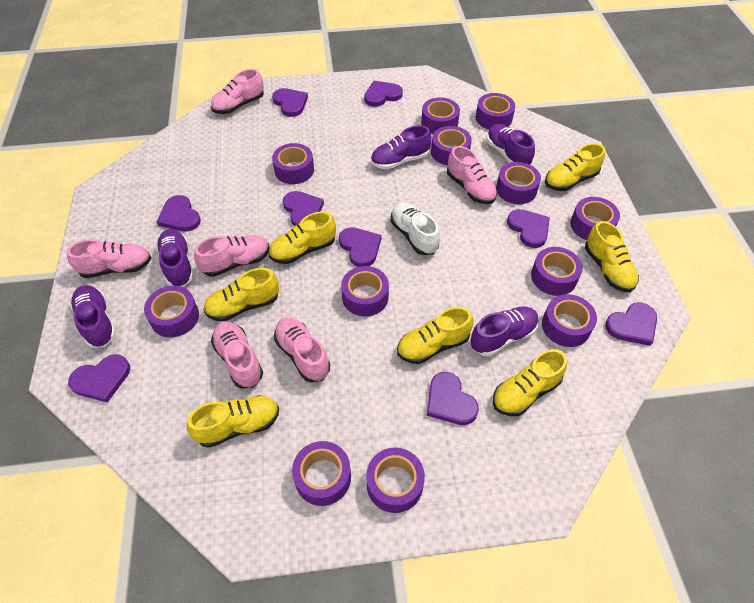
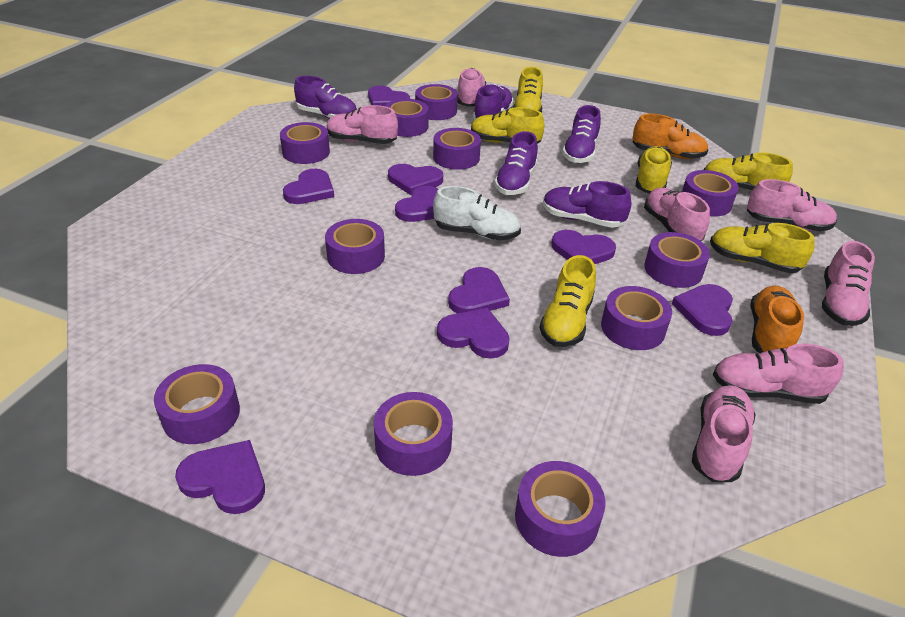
orange shoe: 0 -> 2
pink shoe: 6 -> 7
purple tape: 12 -> 11
yellow shoe: 7 -> 6

